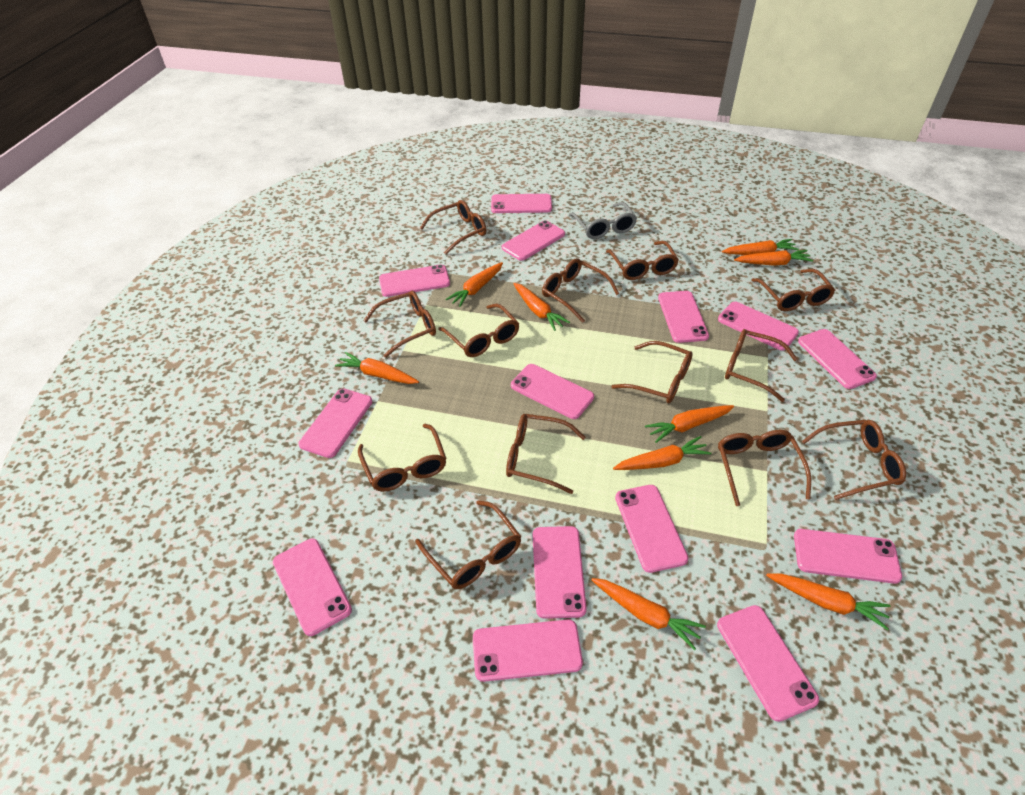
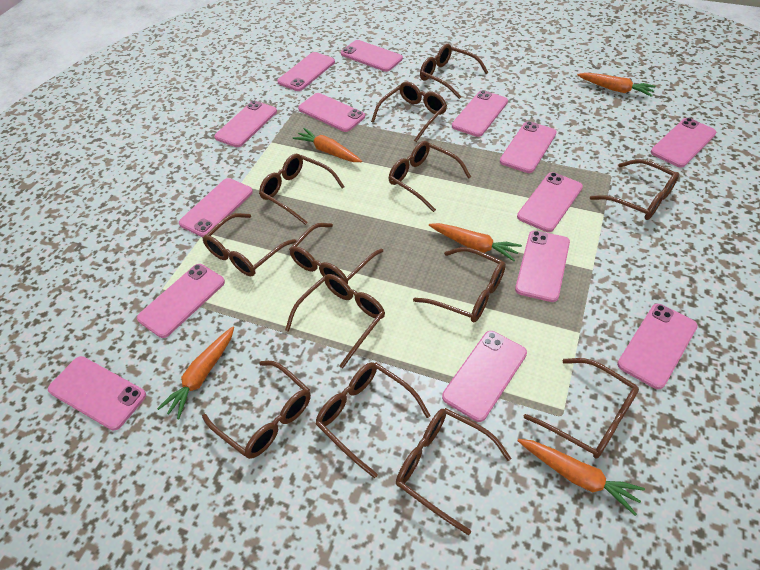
grey glasses: 1 -> 0
orange carrot: 9 -> 5

